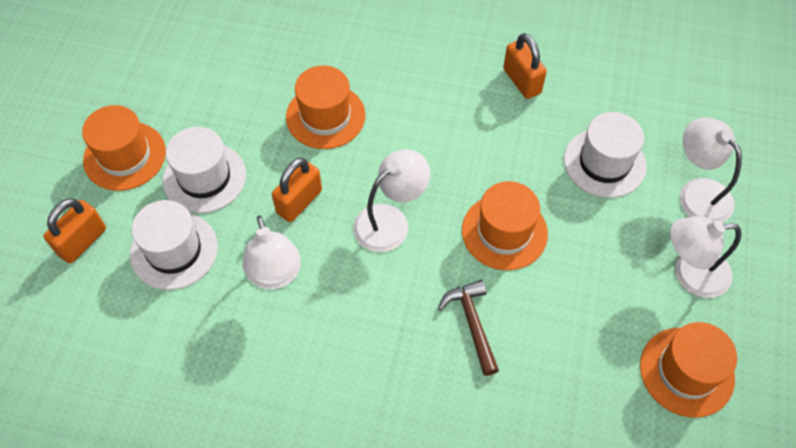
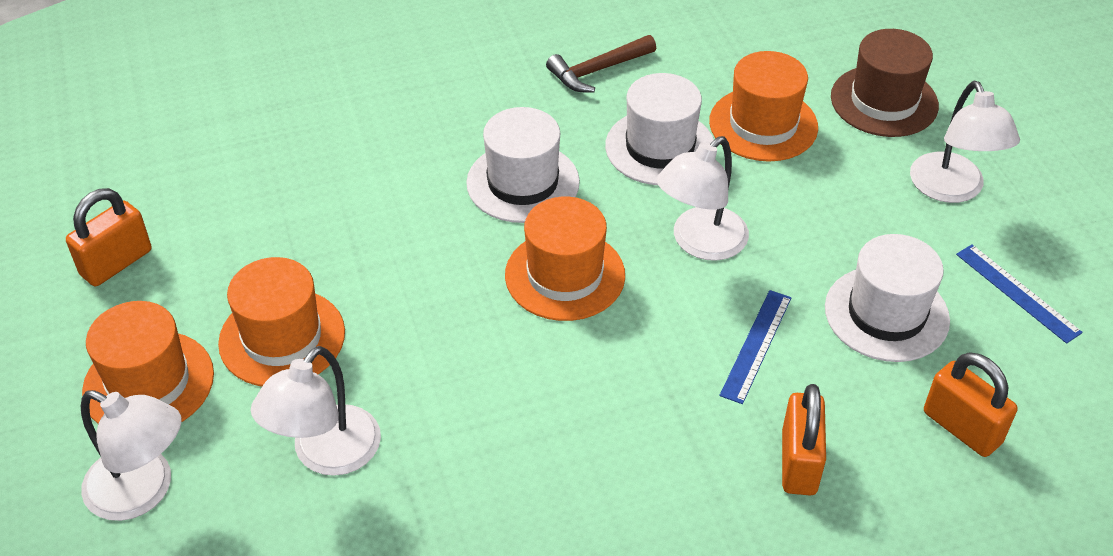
blue ruler: 0 -> 2
brown hat: 0 -> 1

